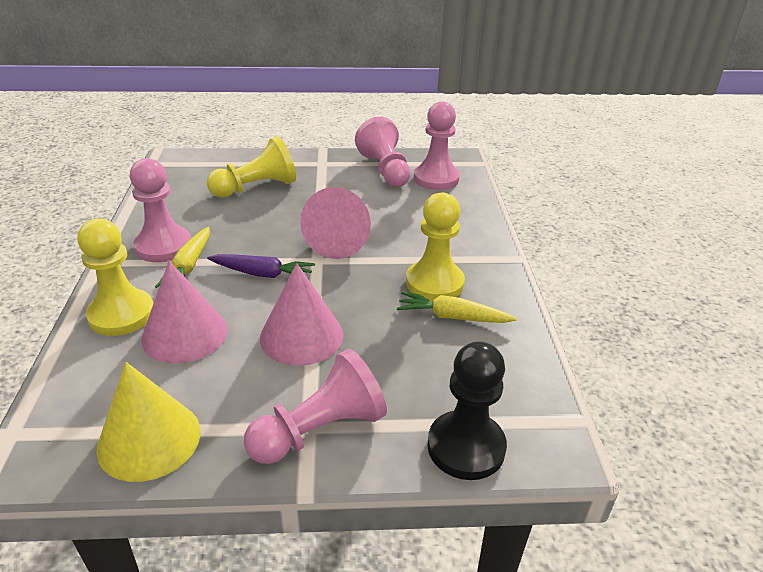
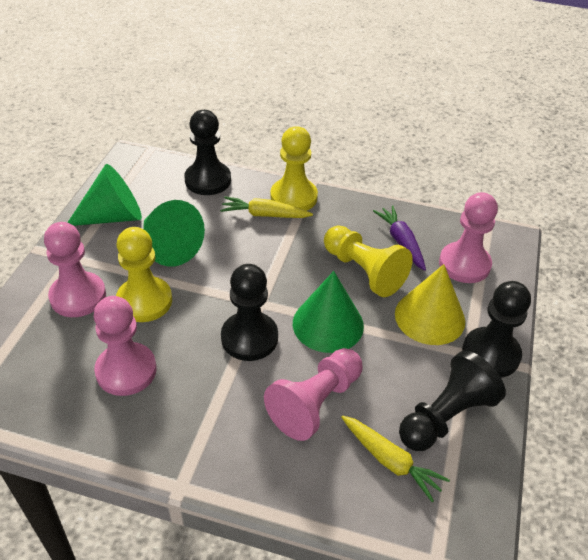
black pawn: 1 -> 4
green cone: 0 -> 3
pink cone: 3 -> 0

